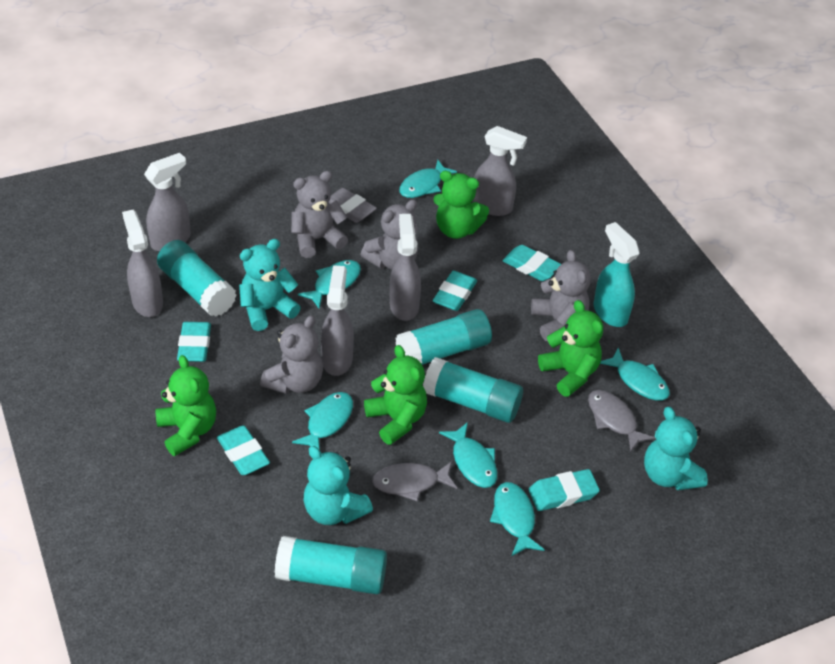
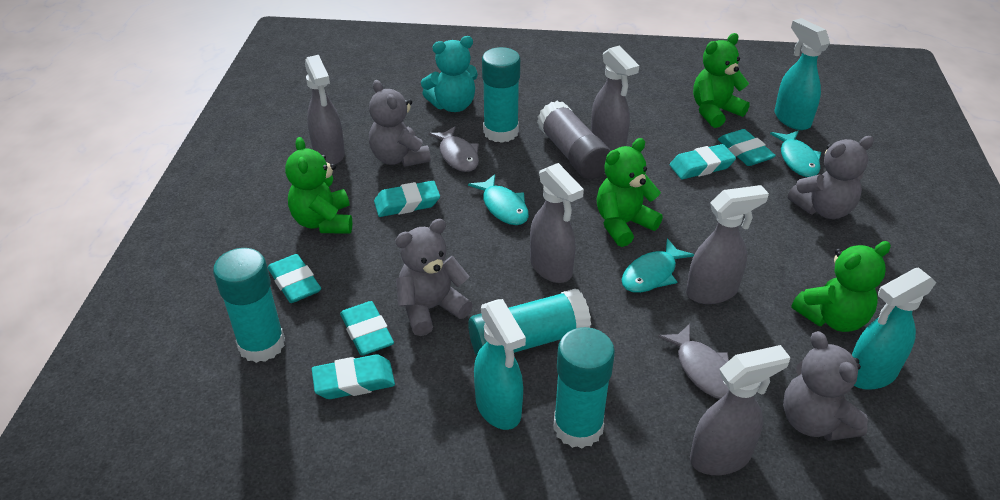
grey eraser: 1 -> 0
grey glue stick: 0 -> 1
turquoise eraser: 5 -> 6
turquoise fish: 6 -> 3
turquoise spray bottle: 1 -> 3
turquoise teddy bear: 3 -> 1

